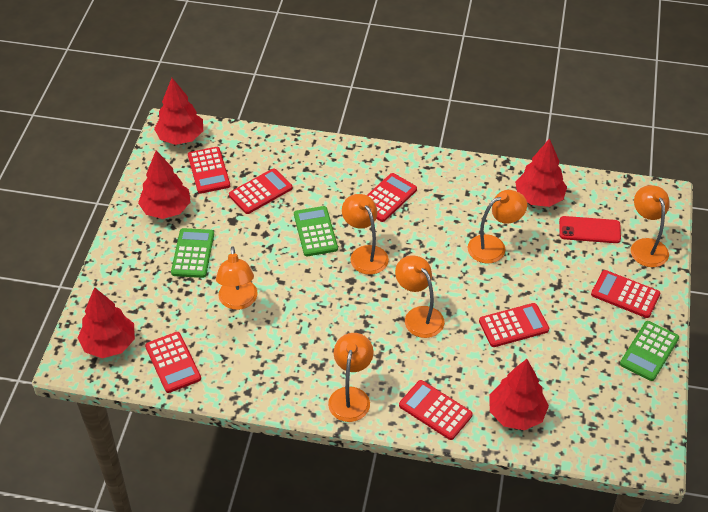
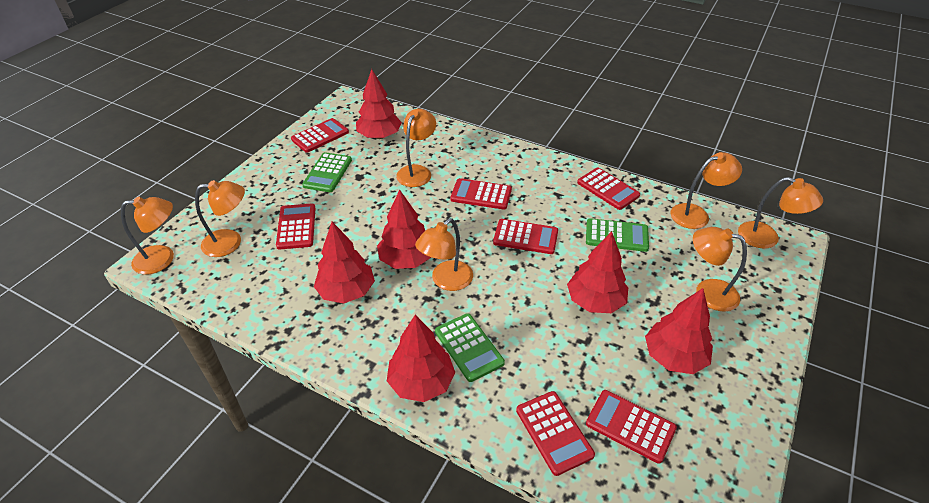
orange lamp: 6 -> 7
red phone: 1 -> 0
red tree: 5 -> 6

